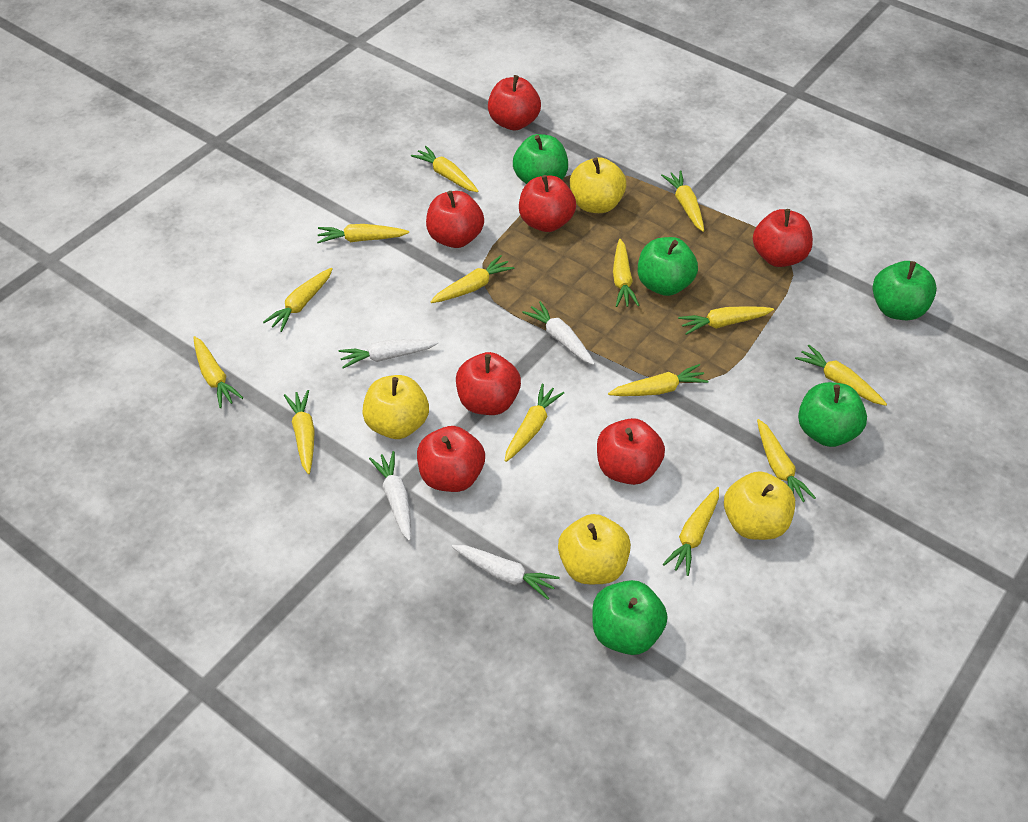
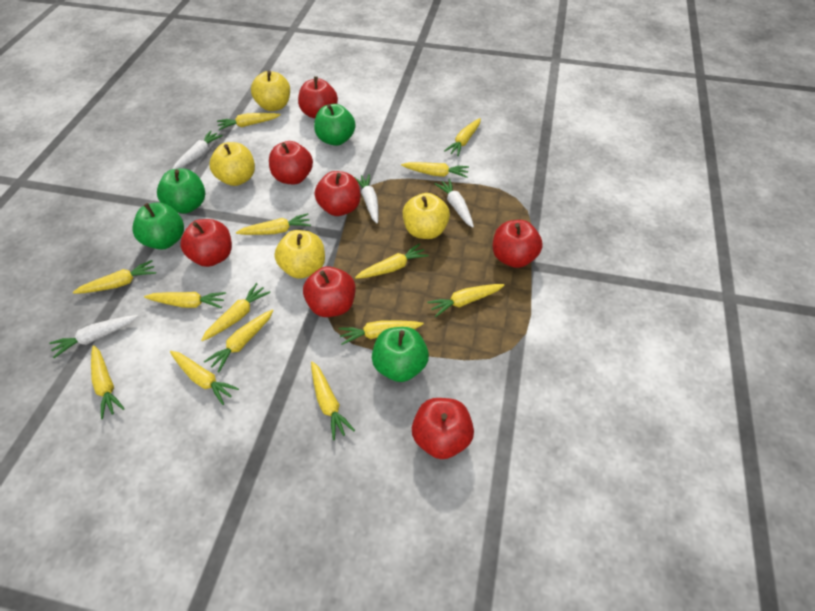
green apple: 5 -> 4

